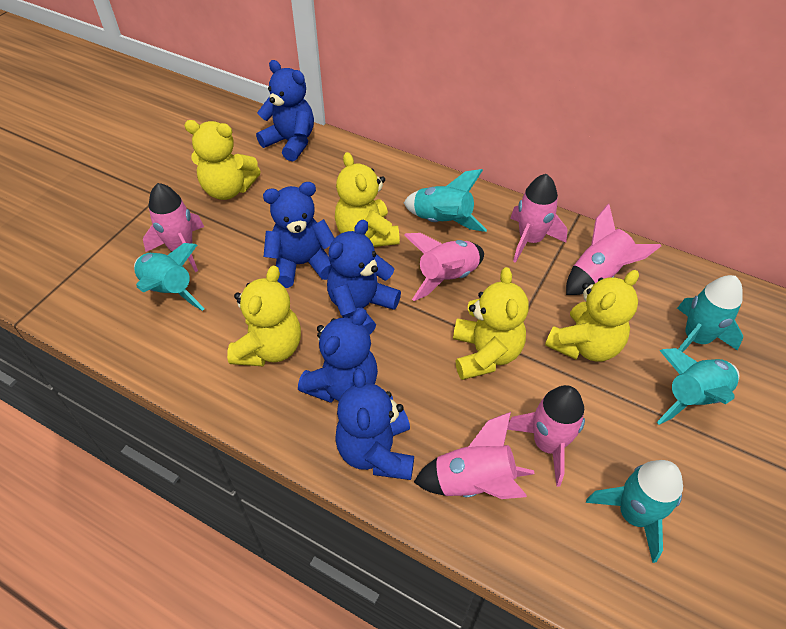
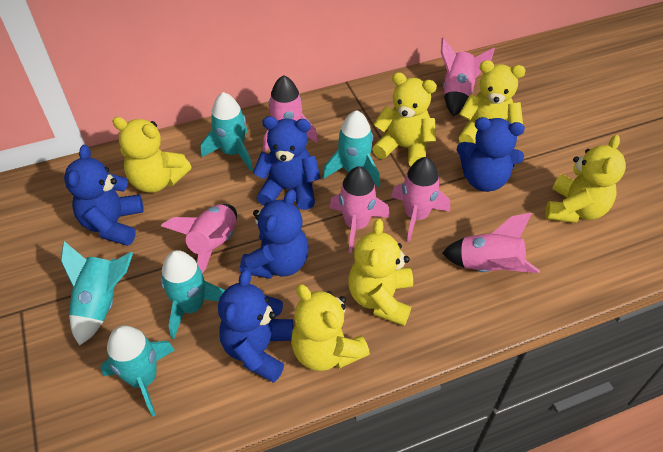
yellow teddy bear: 5 -> 6

